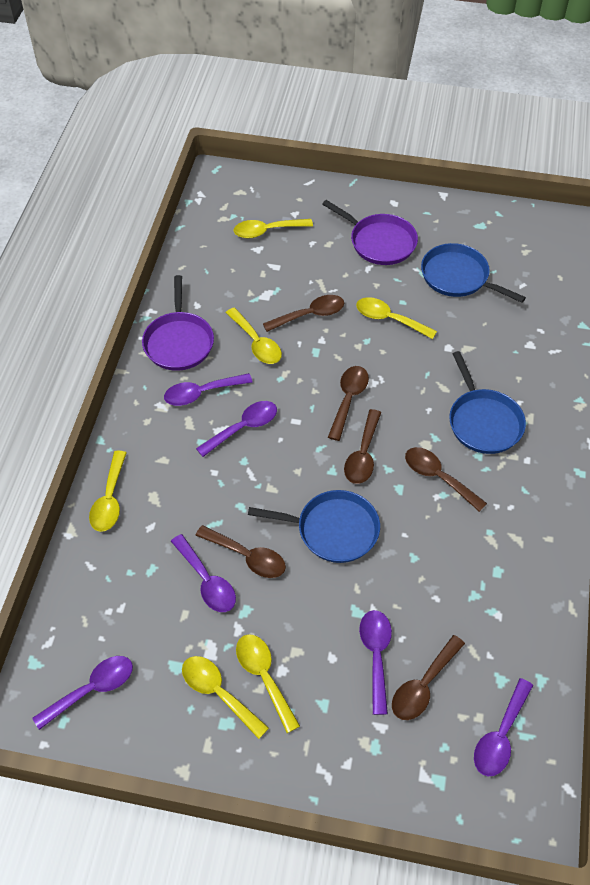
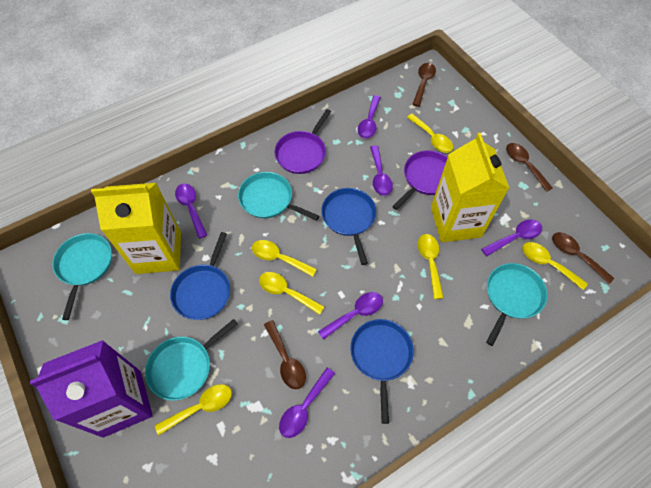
brown spoon: 6 -> 4
purple carton: 0 -> 1
turquoise pan: 0 -> 4
yellow carton: 0 -> 2

